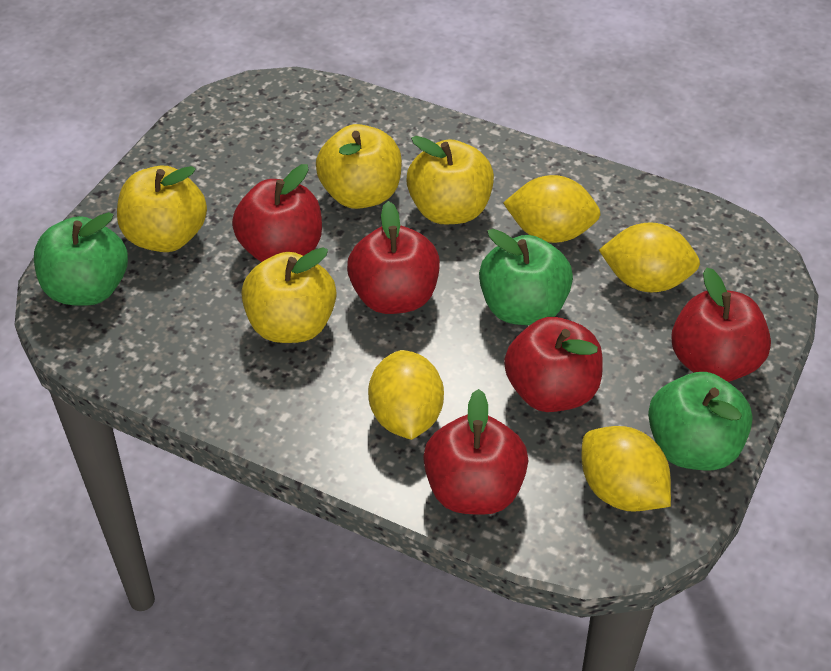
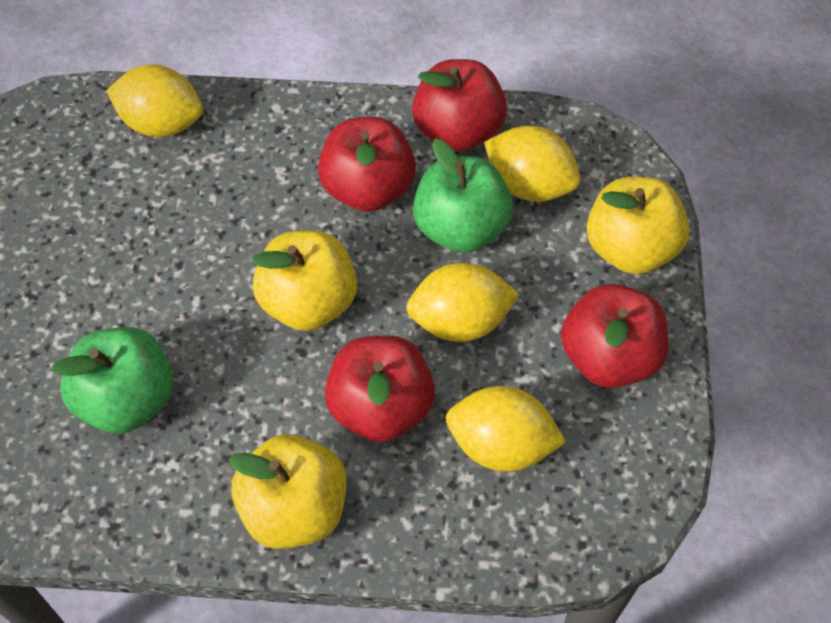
green apple: 3 -> 2
red apple: 5 -> 4
yellow apple: 4 -> 3

